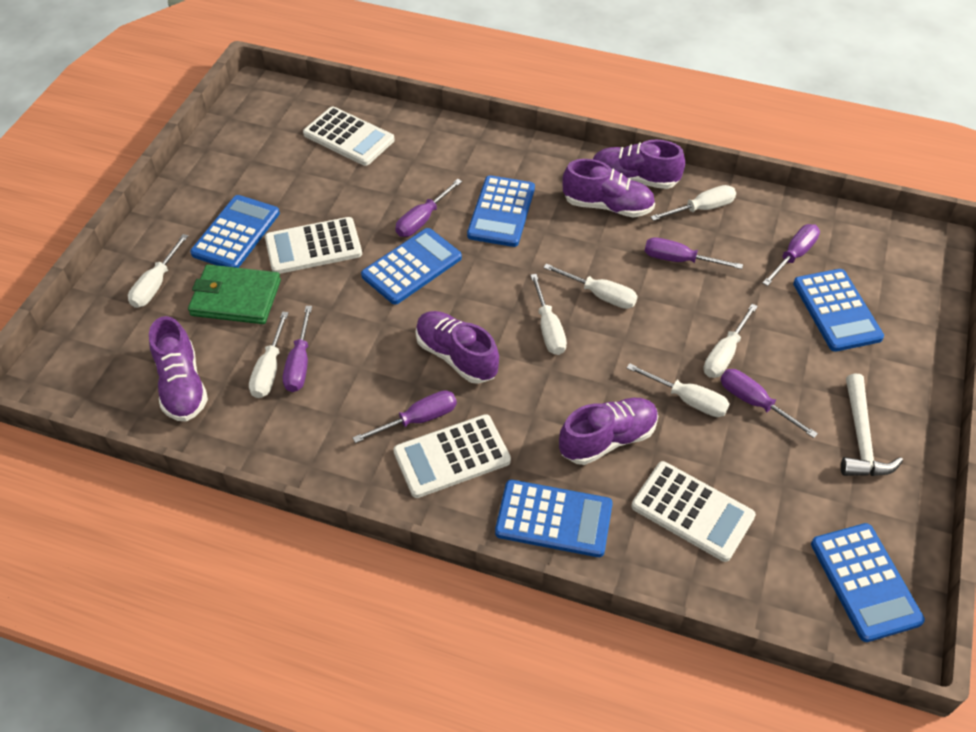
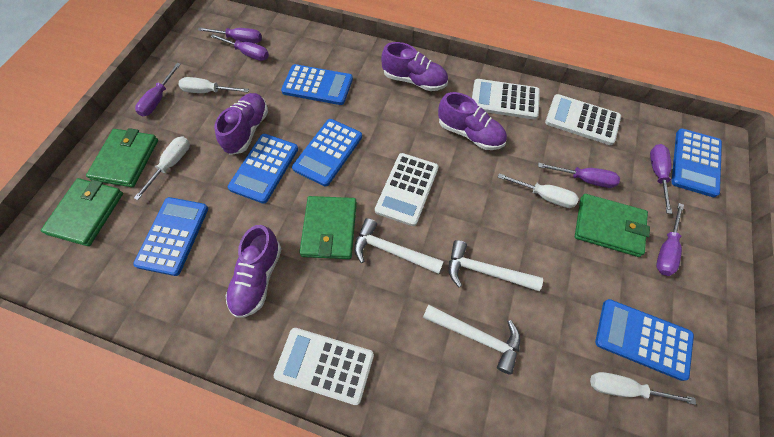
green wallet: 1 -> 4
purple shoe: 5 -> 4
white hammer: 1 -> 3
white screwdriver: 7 -> 4

